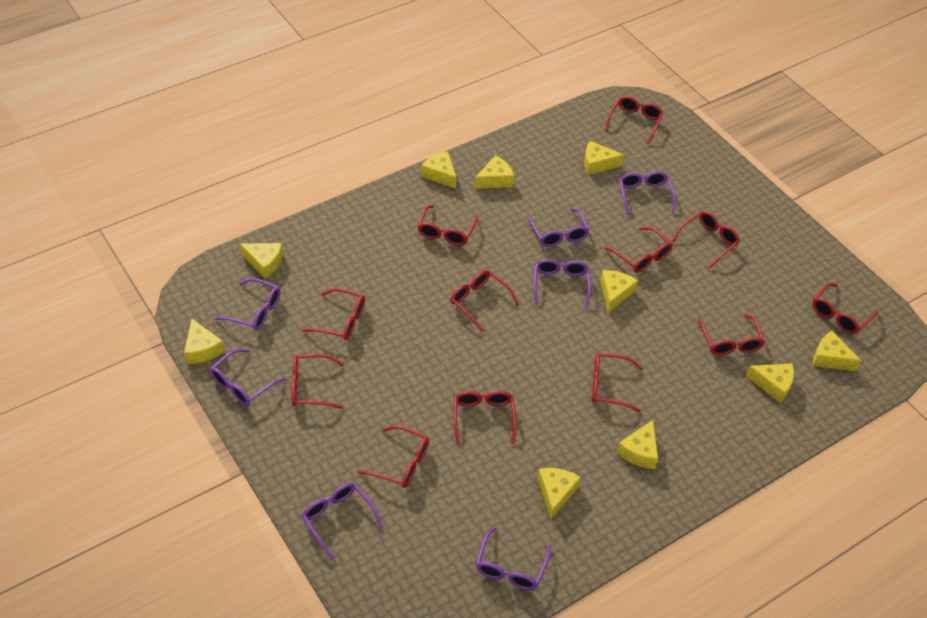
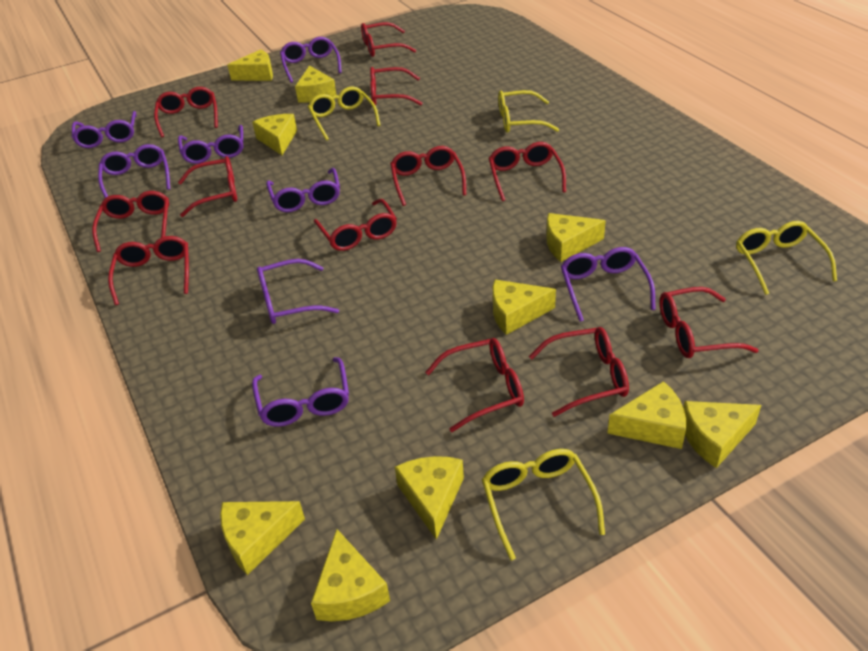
purple glasses: 7 -> 8
yellow glasses: 0 -> 4

